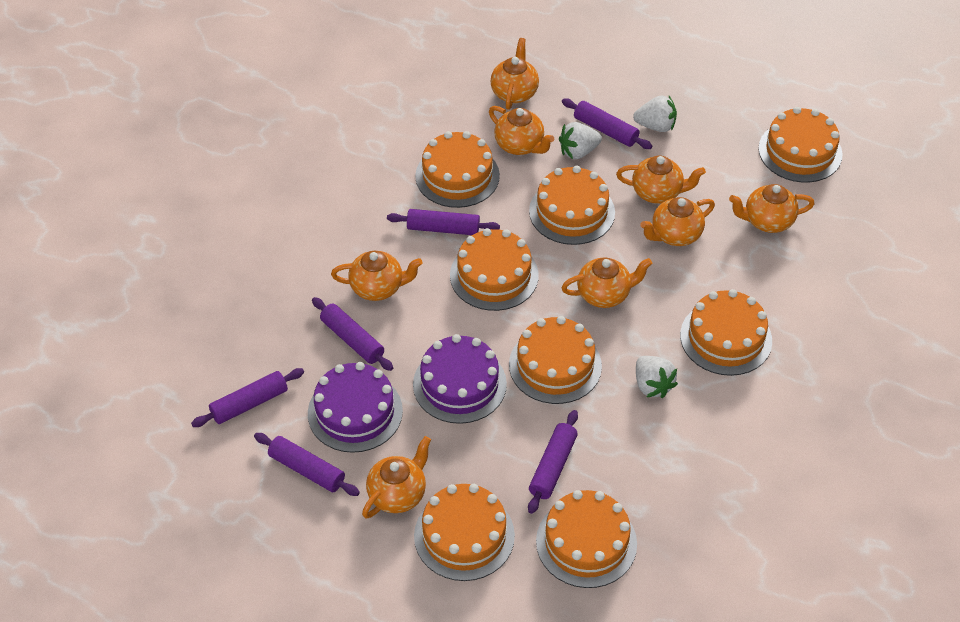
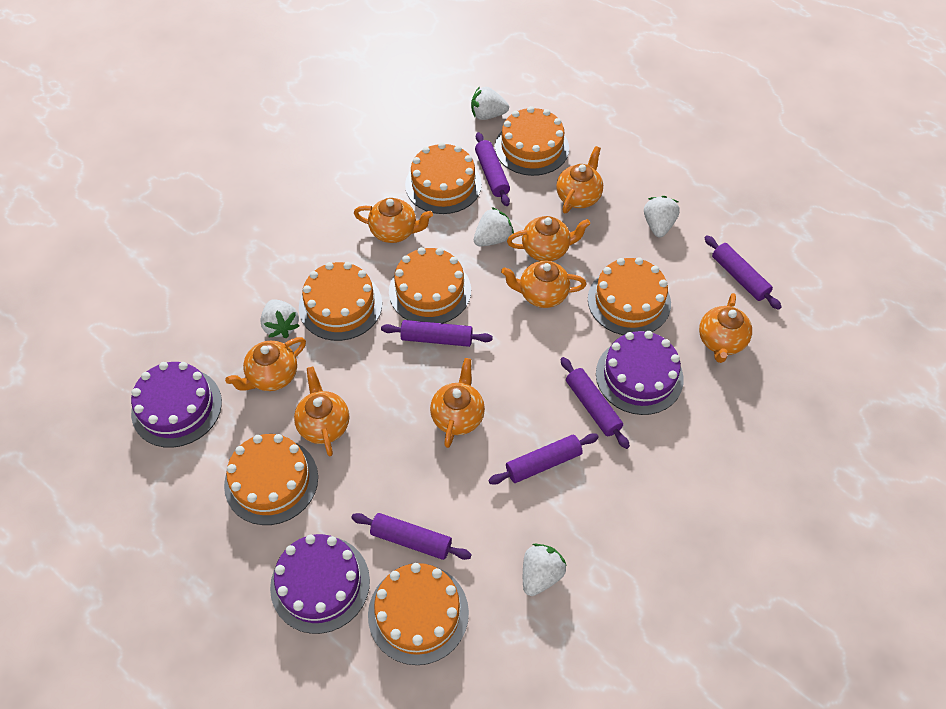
orange cake: 8 -> 7
purple cake: 2 -> 3
white strawberry: 3 -> 5

